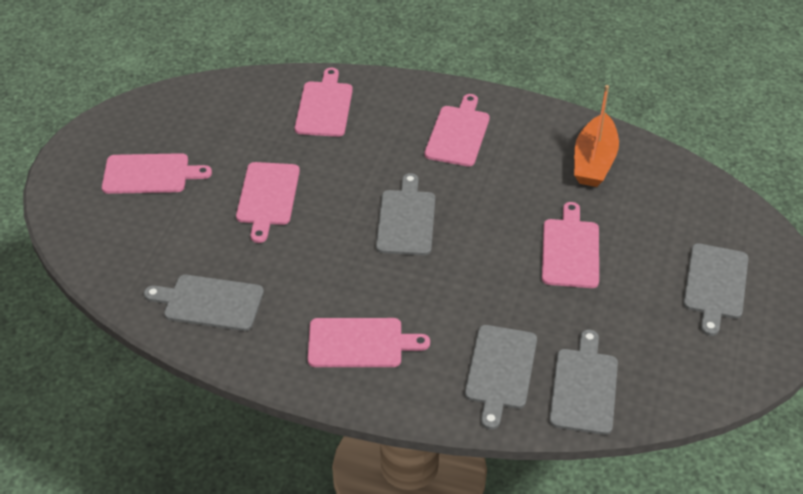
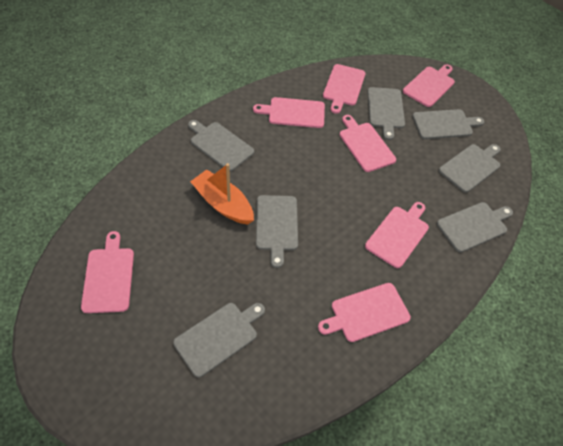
grey cutting board: 5 -> 7
pink cutting board: 6 -> 7

